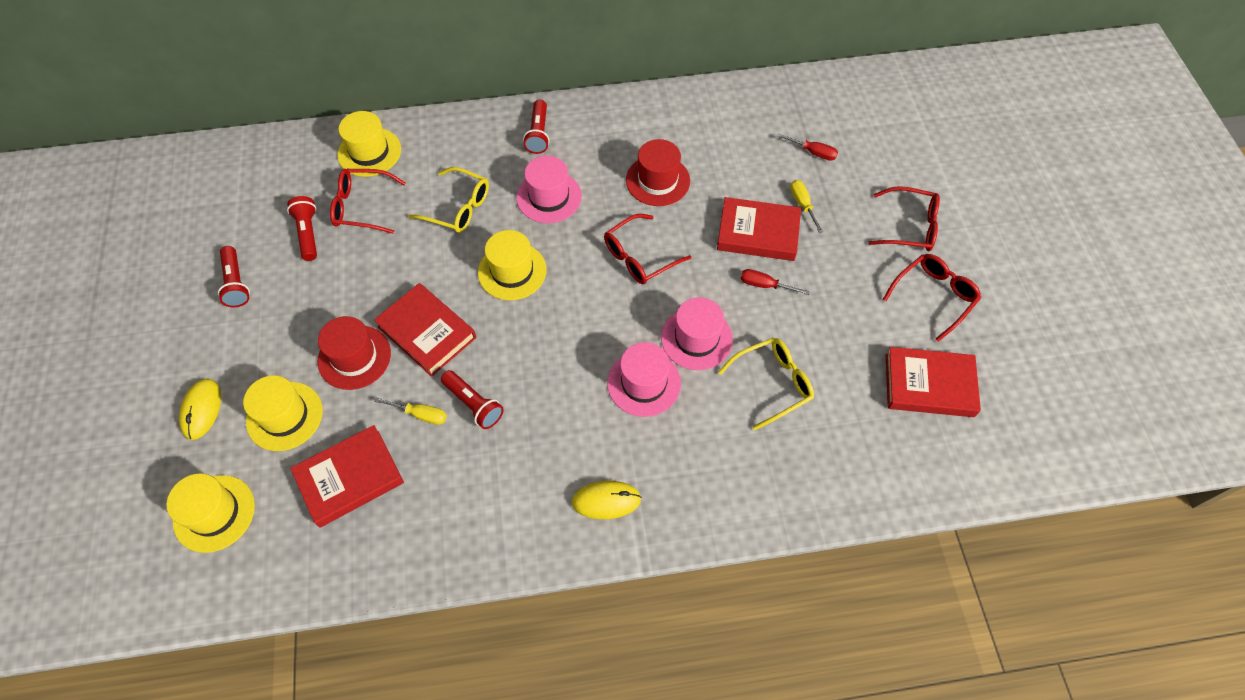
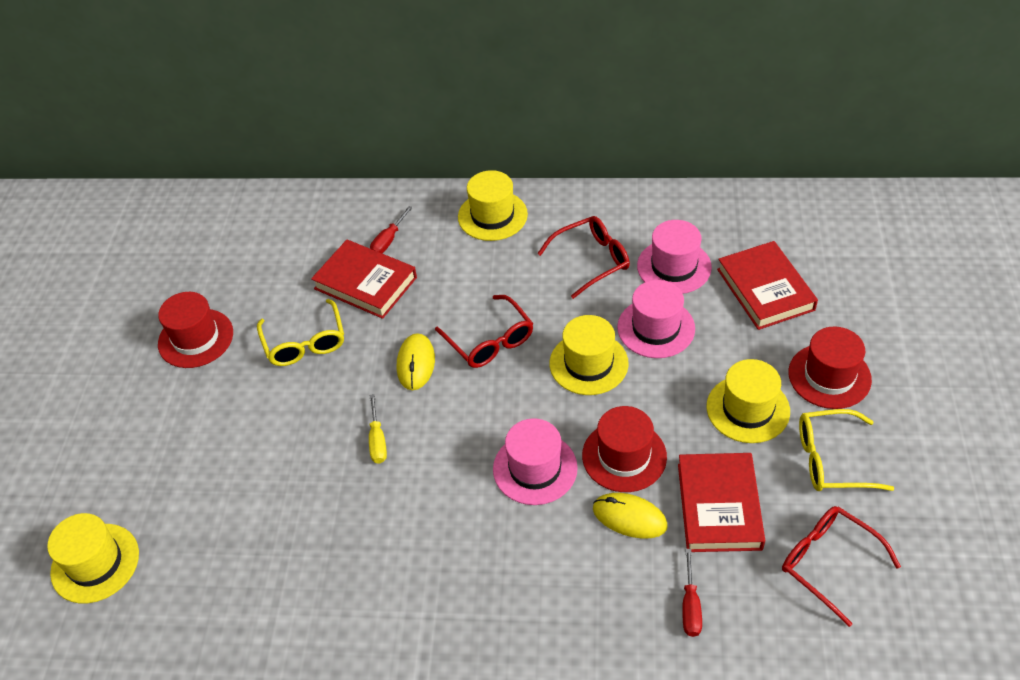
red book: 4 -> 3
red flashlight: 4 -> 0
red glasses: 4 -> 3
red hat: 2 -> 3
yellow screwdriver: 2 -> 1

